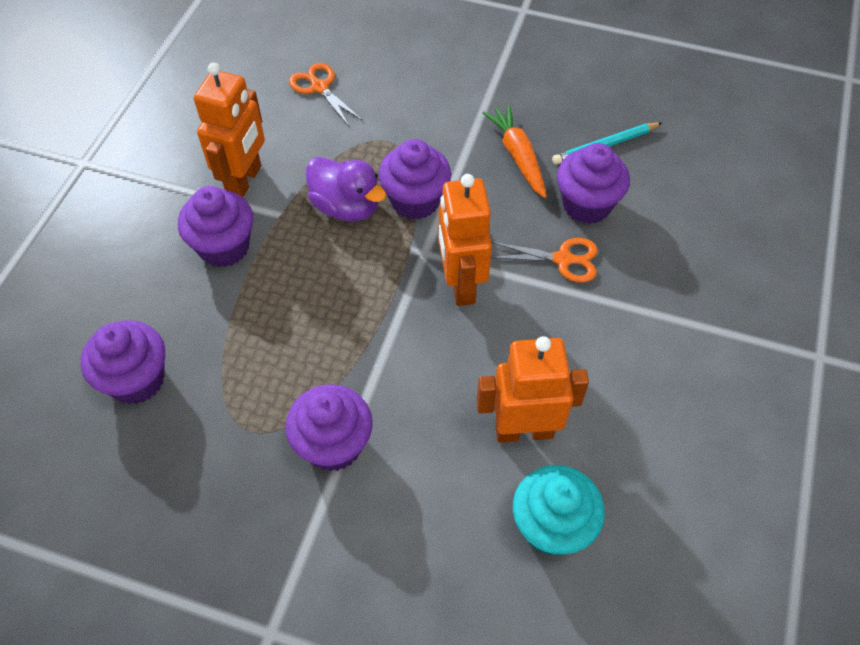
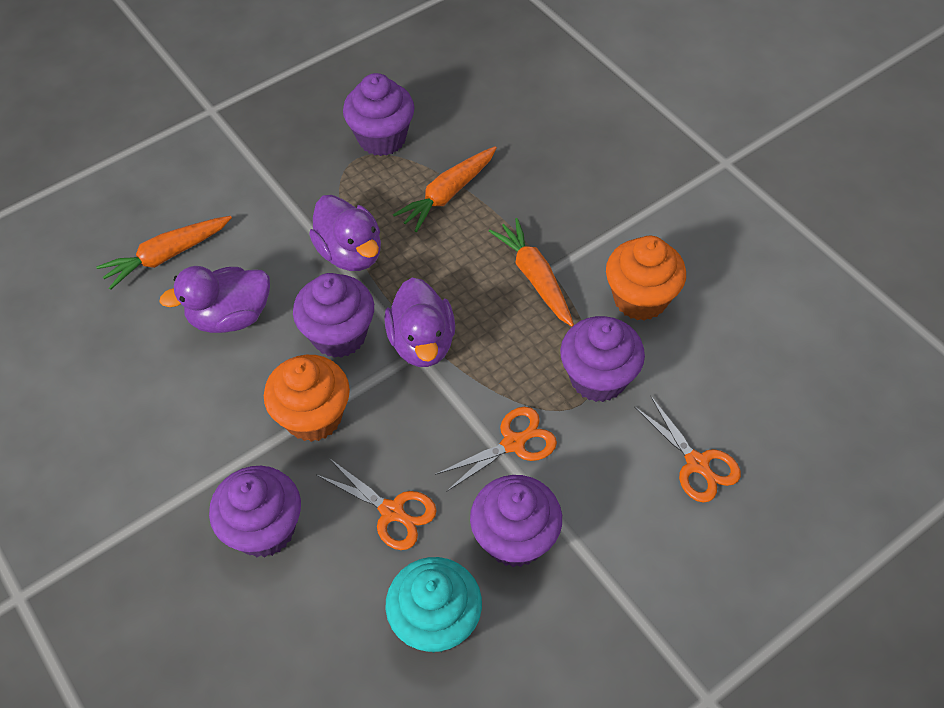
orange carrot: 1 -> 3
orange cupcake: 0 -> 2
orange robot: 3 -> 0
orange scissors: 2 -> 3
purple duck: 1 -> 3
turquoise pencil: 1 -> 0

